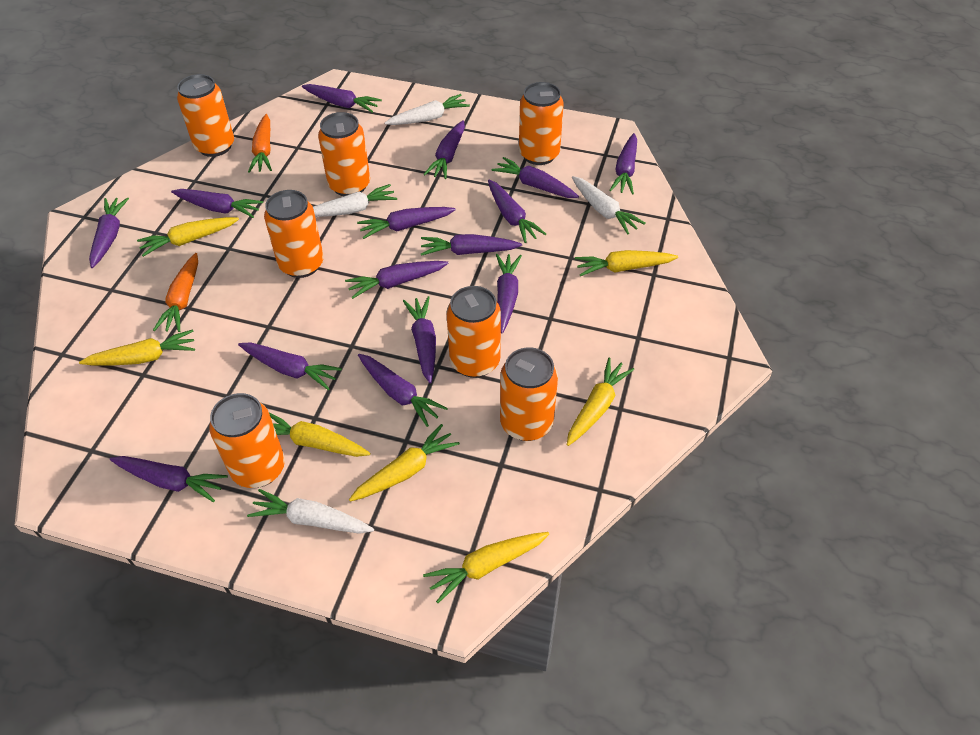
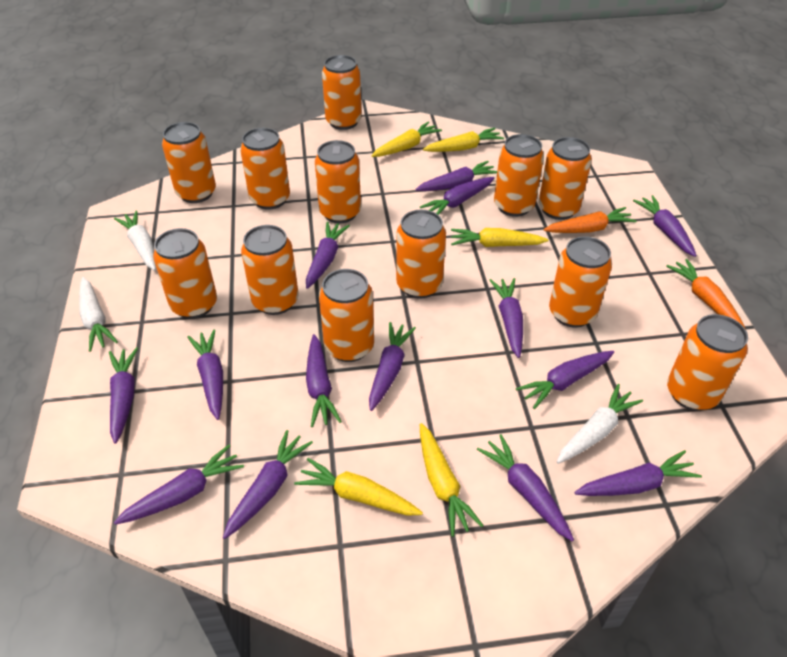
orange can: 7 -> 12
purple carrot: 15 -> 14
white carrot: 4 -> 3
yellow carrot: 7 -> 5

